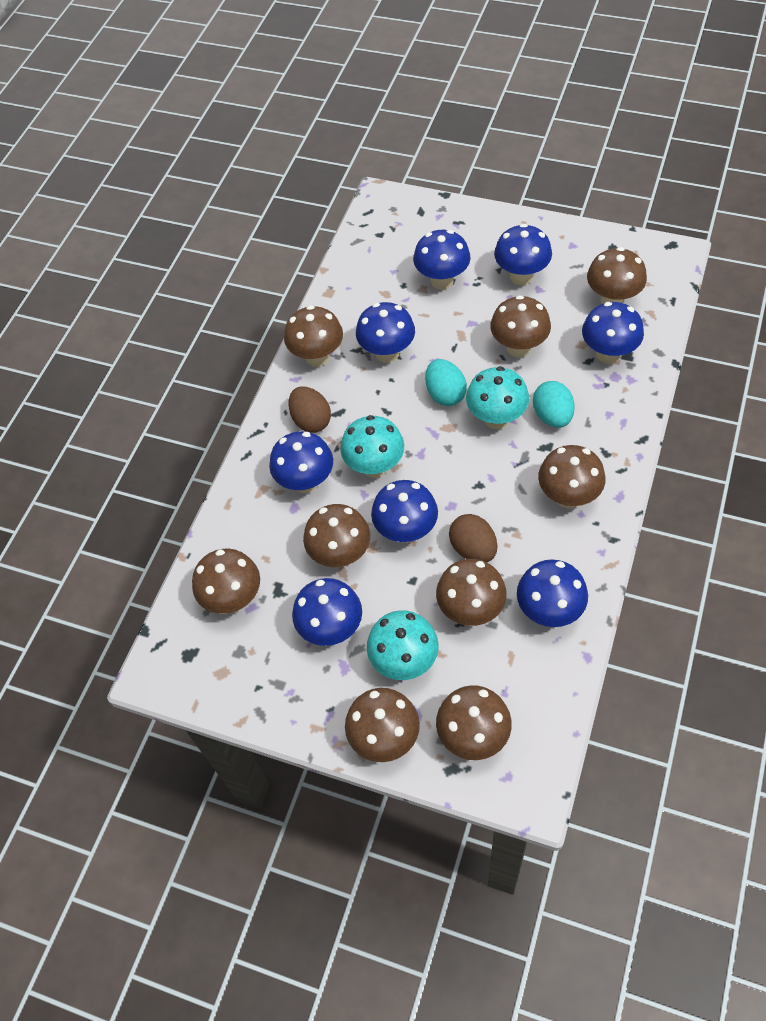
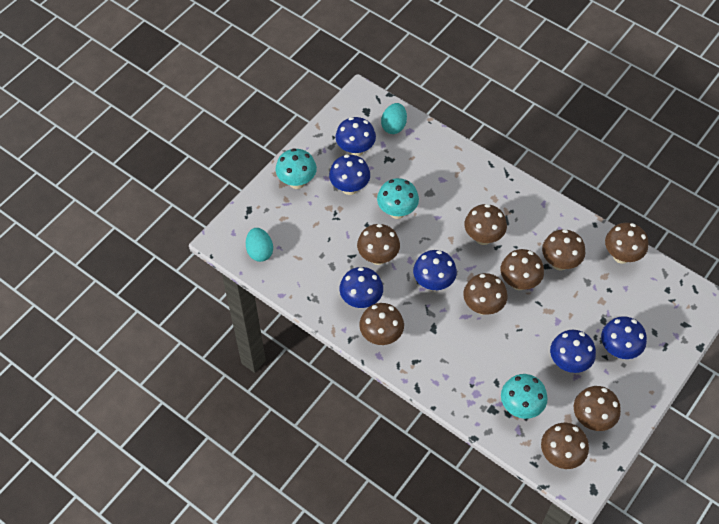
blue mushroom: 8 -> 6
brown egg: 2 -> 0

